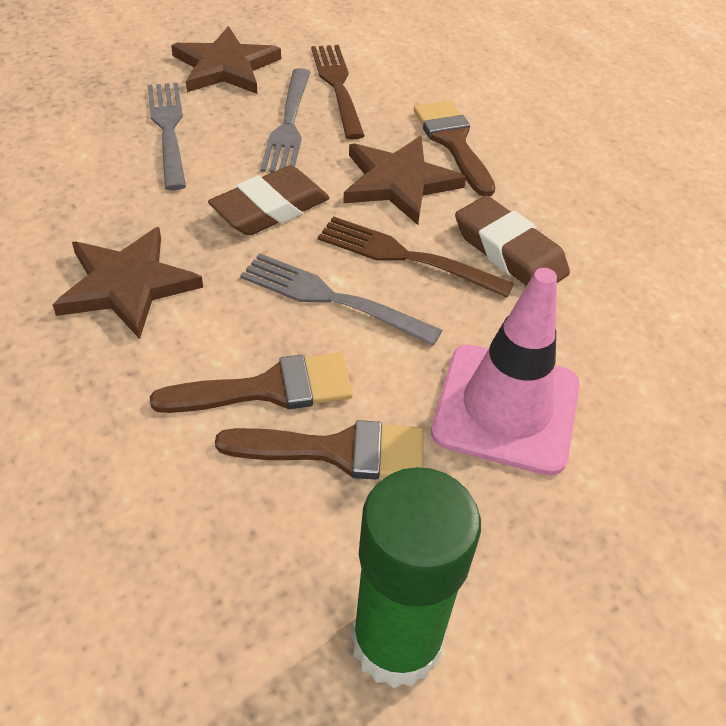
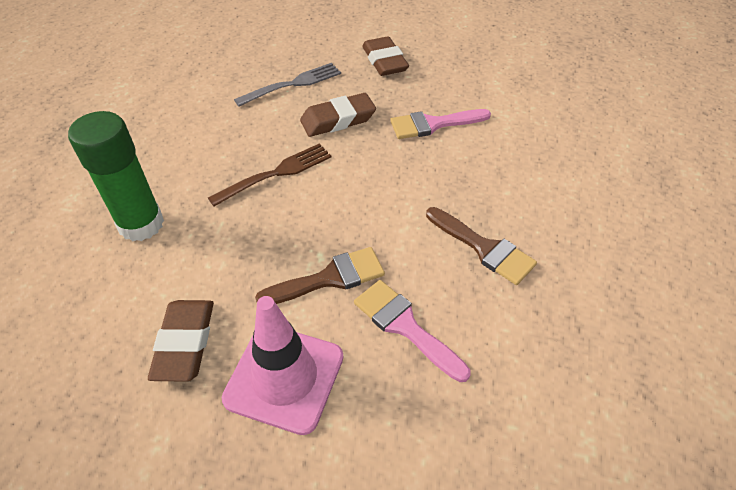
brown brush: 3 -> 2
brown eraser: 2 -> 3
brown fork: 2 -> 1
brown star: 3 -> 0
grey fork: 3 -> 1
pink brush: 0 -> 2

